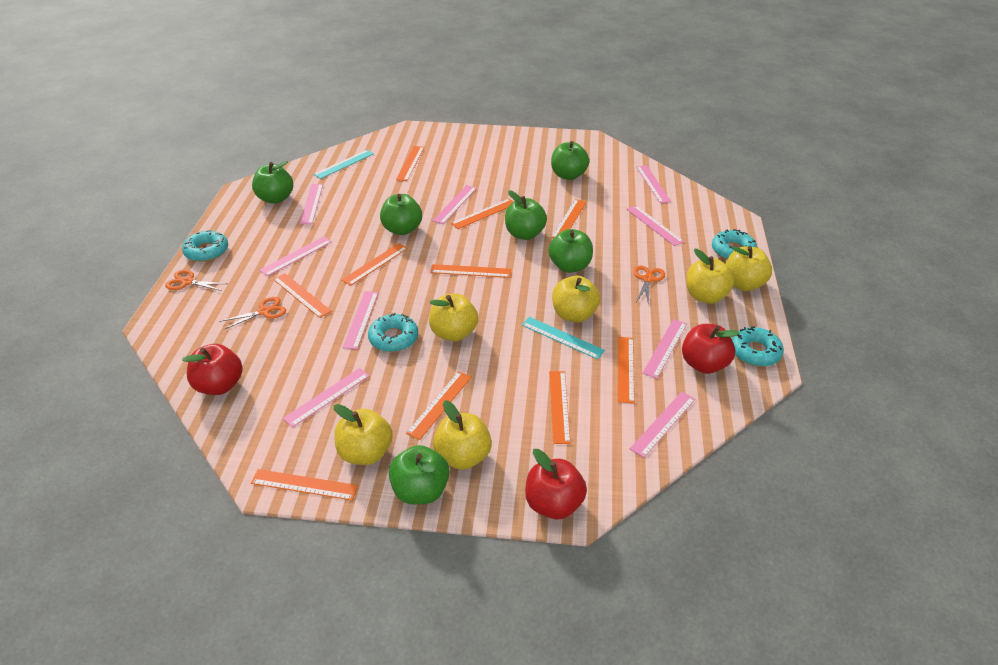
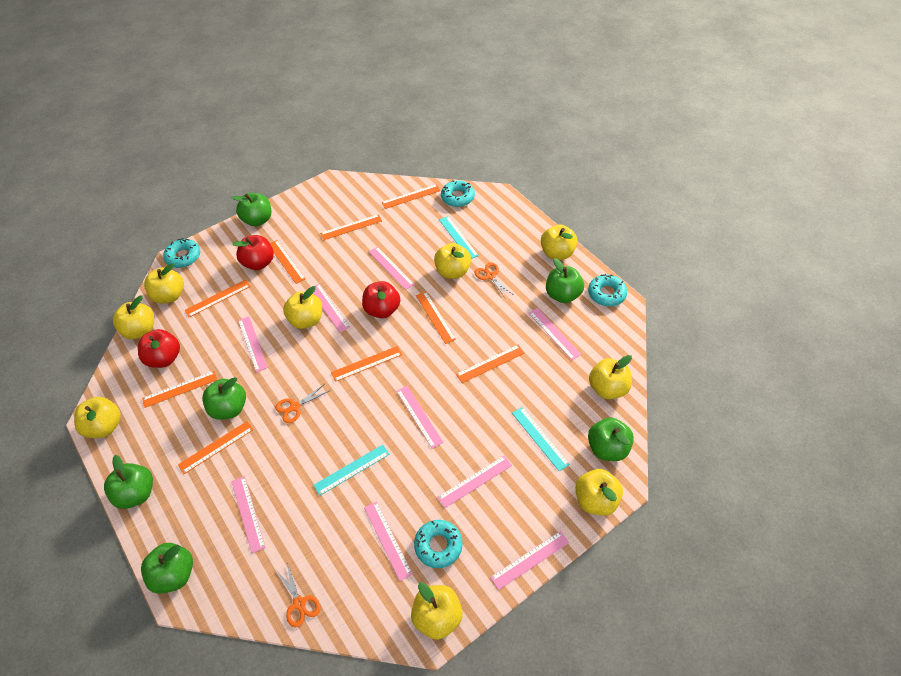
orange ruler: 10 -> 9
turquoise ruler: 2 -> 3
yellow apple: 6 -> 9

